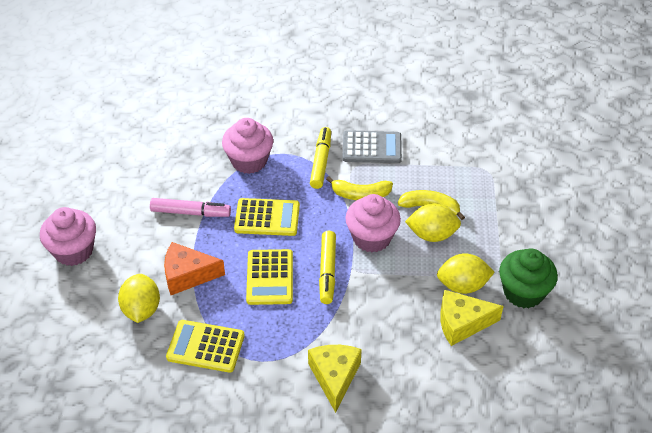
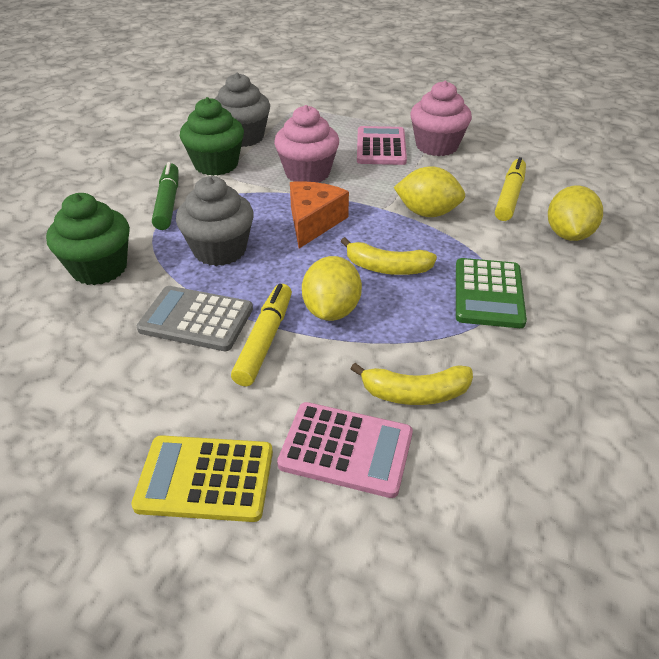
green calculator: 0 -> 1
green cupcake: 1 -> 2
green marker: 0 -> 1
grey cupcake: 0 -> 2
pink calculator: 0 -> 2
pink cupcake: 3 -> 2
pink marker: 1 -> 0
yellow calculator: 3 -> 1
yellow cheese: 2 -> 0

